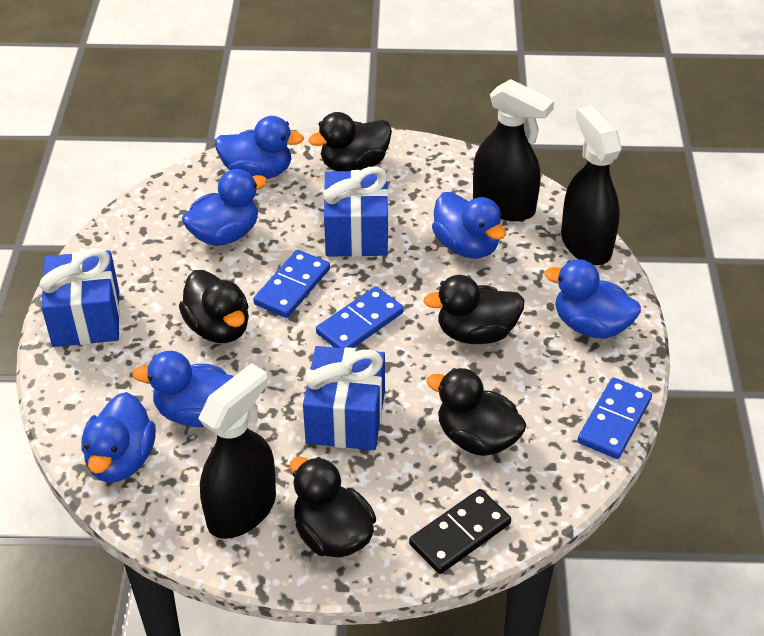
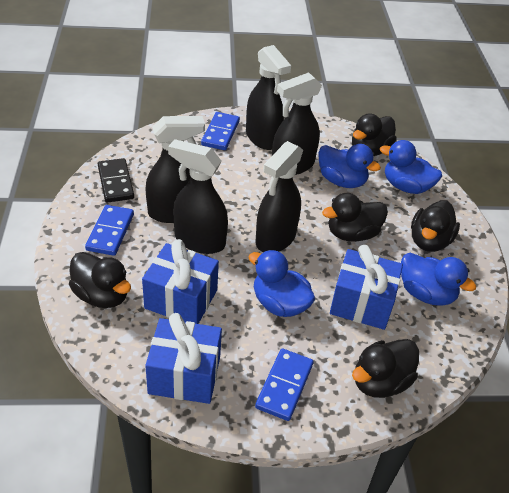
black spray bottle: 3 -> 5
blue duck: 6 -> 4

